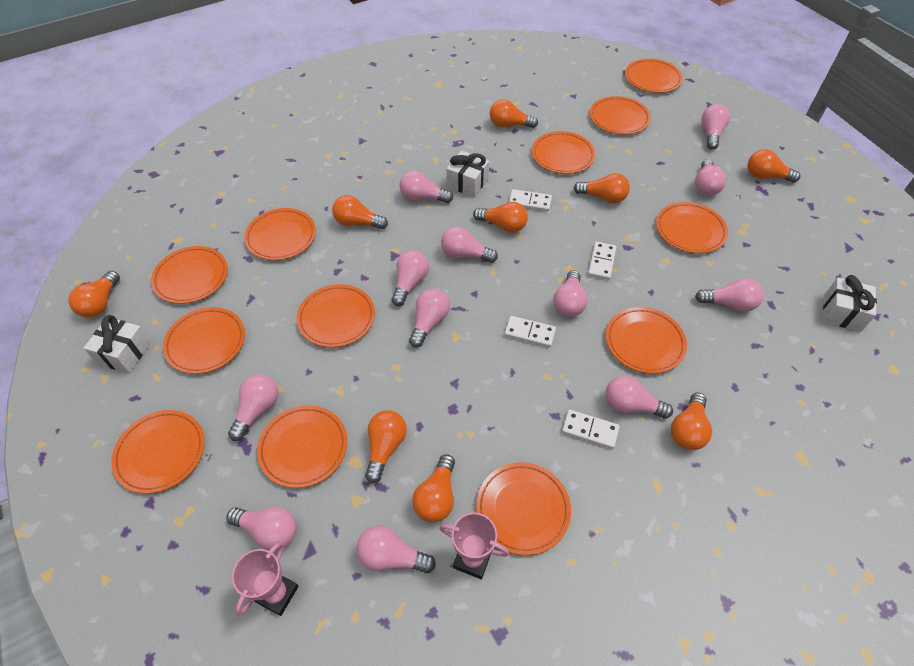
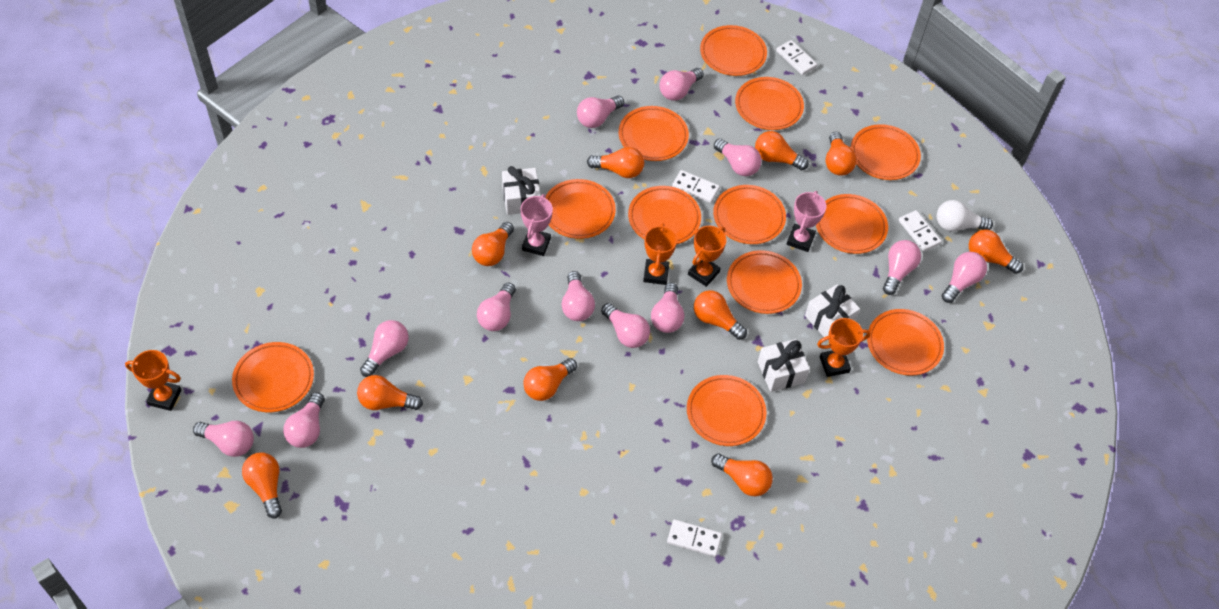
orange light bulb: 9 -> 10
orange trophy: 0 -> 4
white light bulb: 0 -> 1

